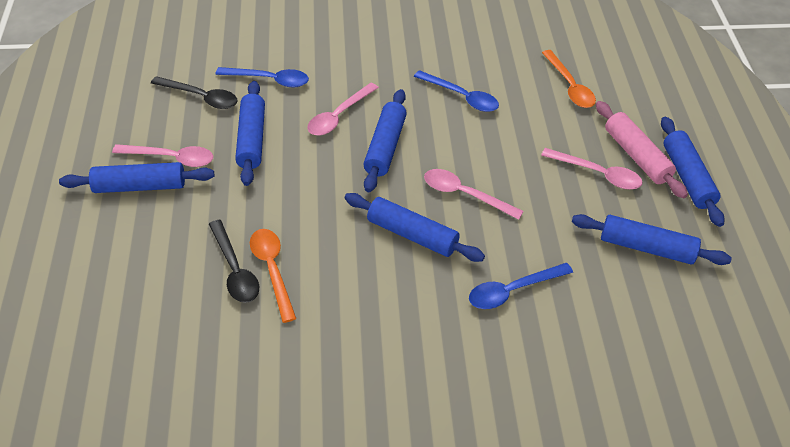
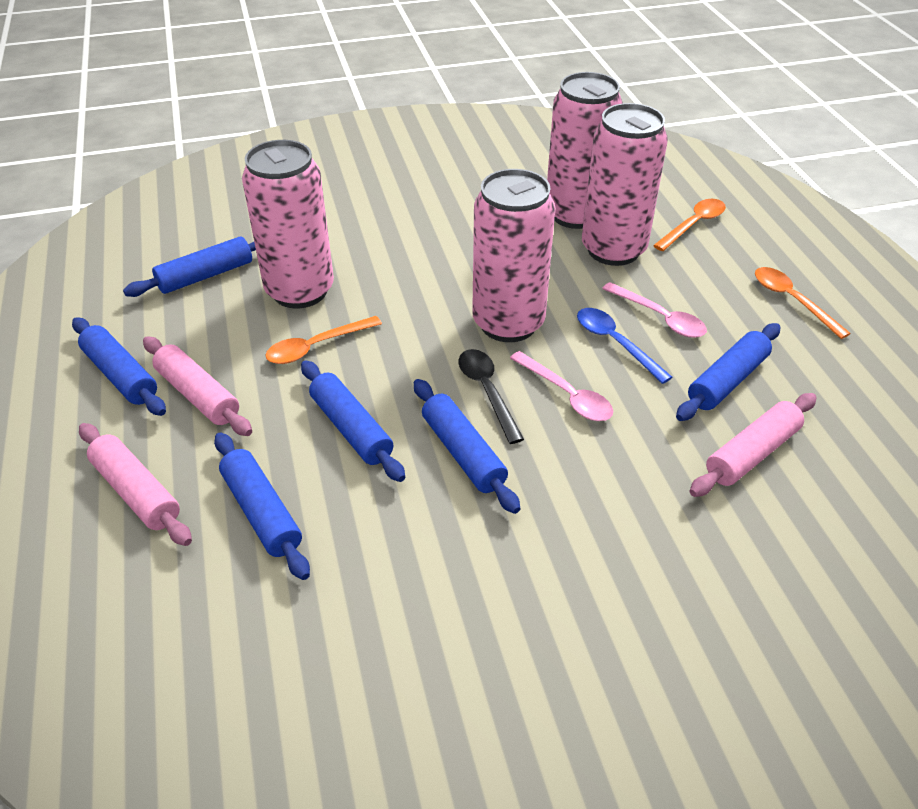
black spoon: 2 -> 1
blue spoon: 3 -> 1
orange spoon: 2 -> 3
pink can: 0 -> 4
pink rolling pin: 1 -> 3
pink spoon: 4 -> 2

